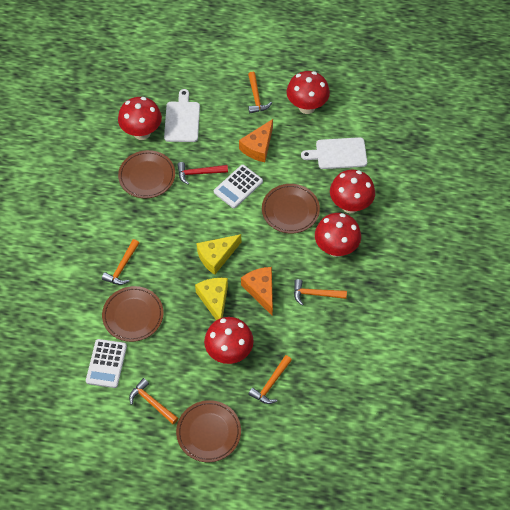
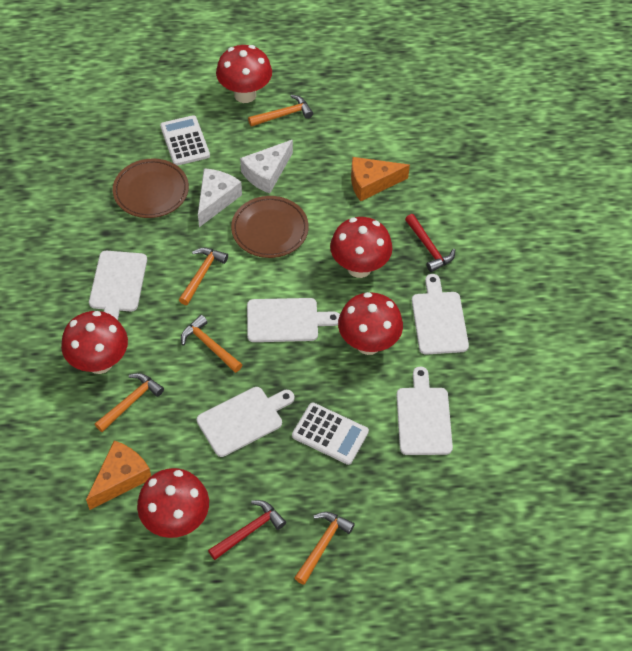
brown plate: 4 -> 2
red hammer: 1 -> 2
white cheese: 0 -> 2
white cutting board: 2 -> 5
yellow cheese: 2 -> 0

